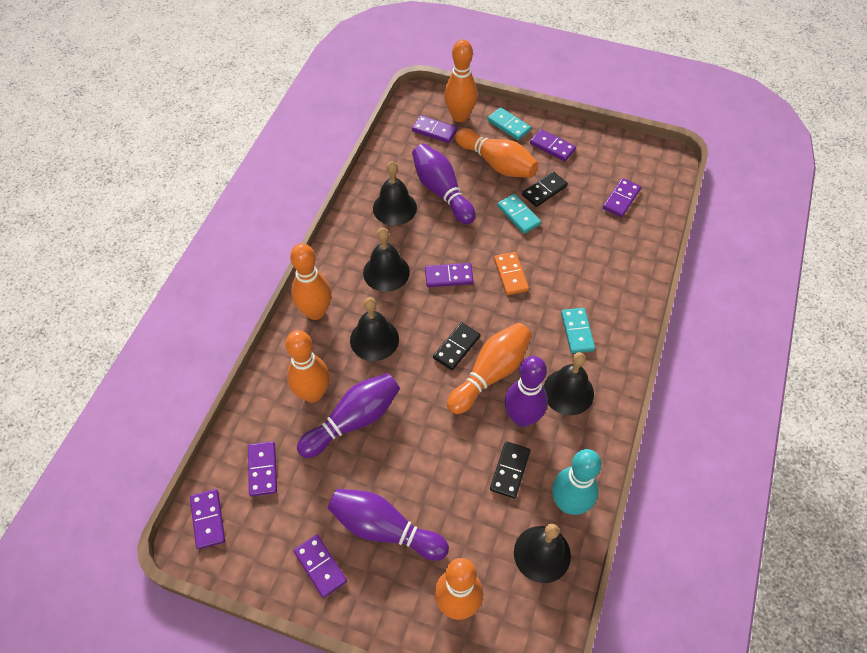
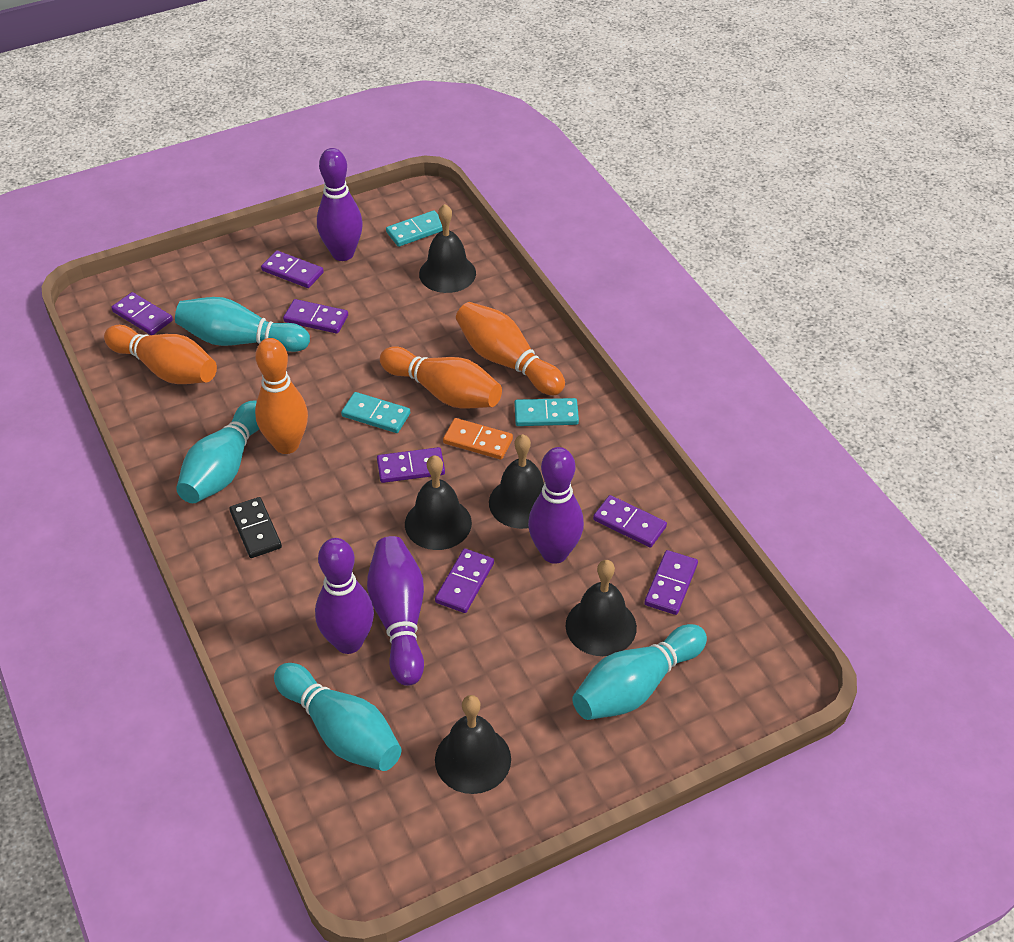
black domino: 3 -> 1
orange bowling pin: 6 -> 4
turquoise bowling pin: 1 -> 4

